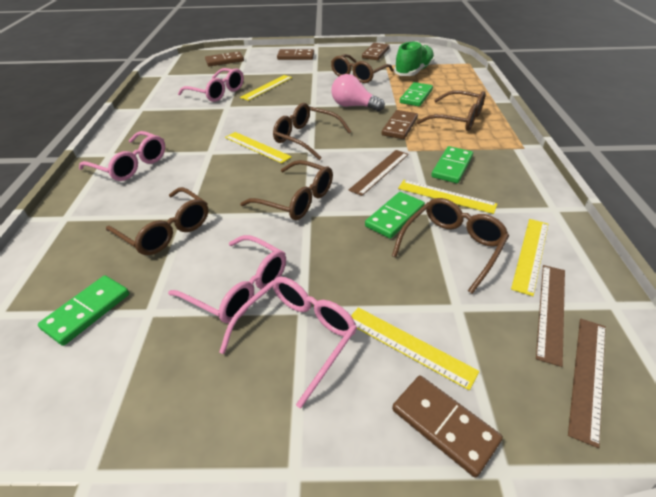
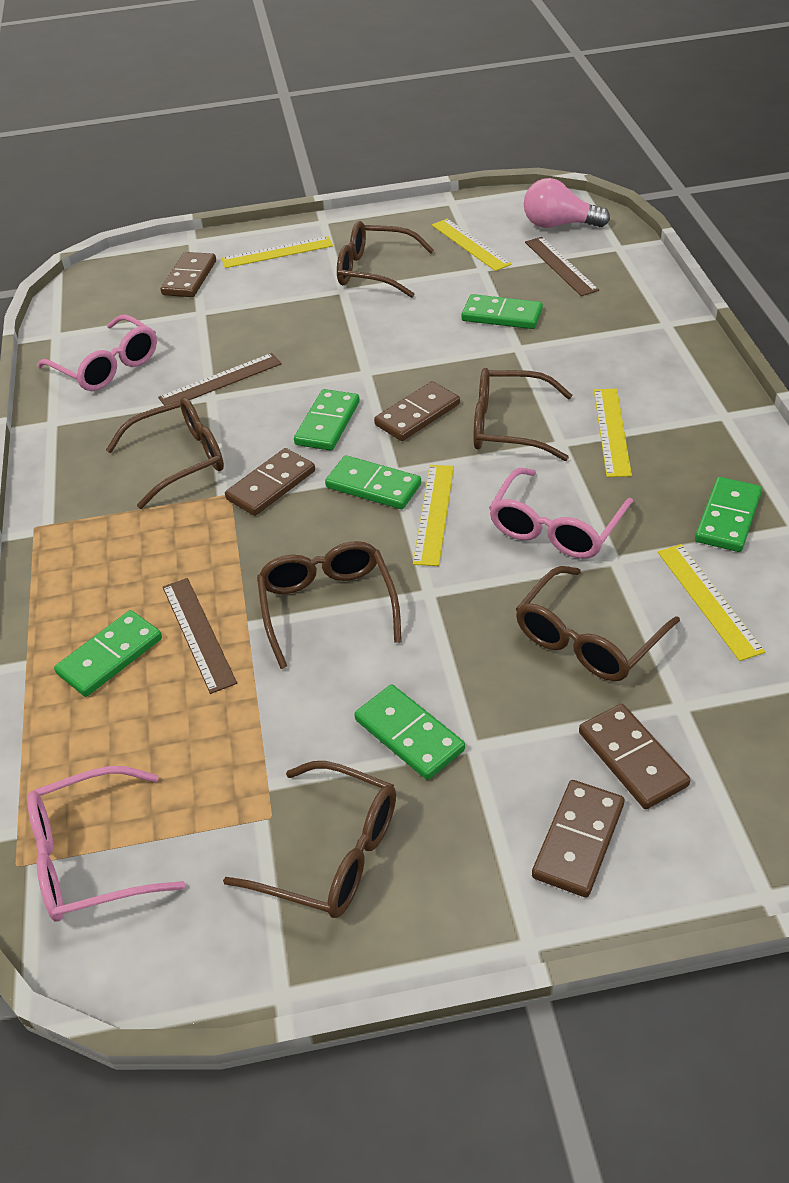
green domino: 4 -> 6
green shoe: 1 -> 0
pink glasses: 4 -> 3

